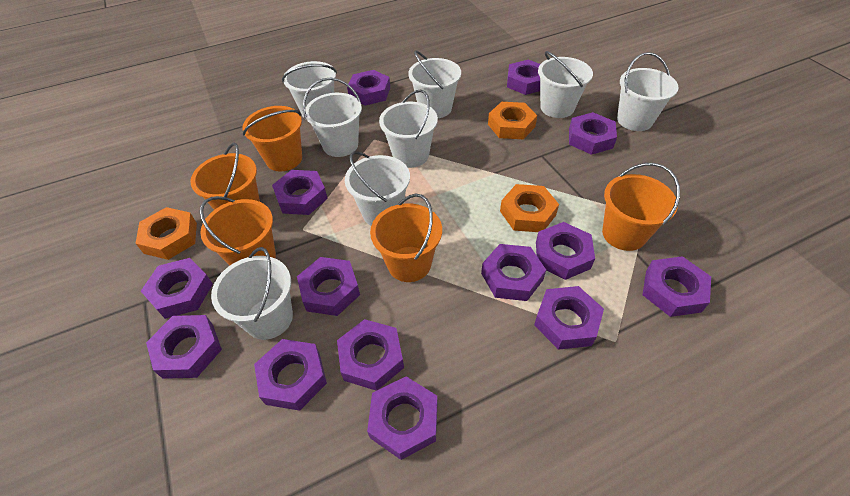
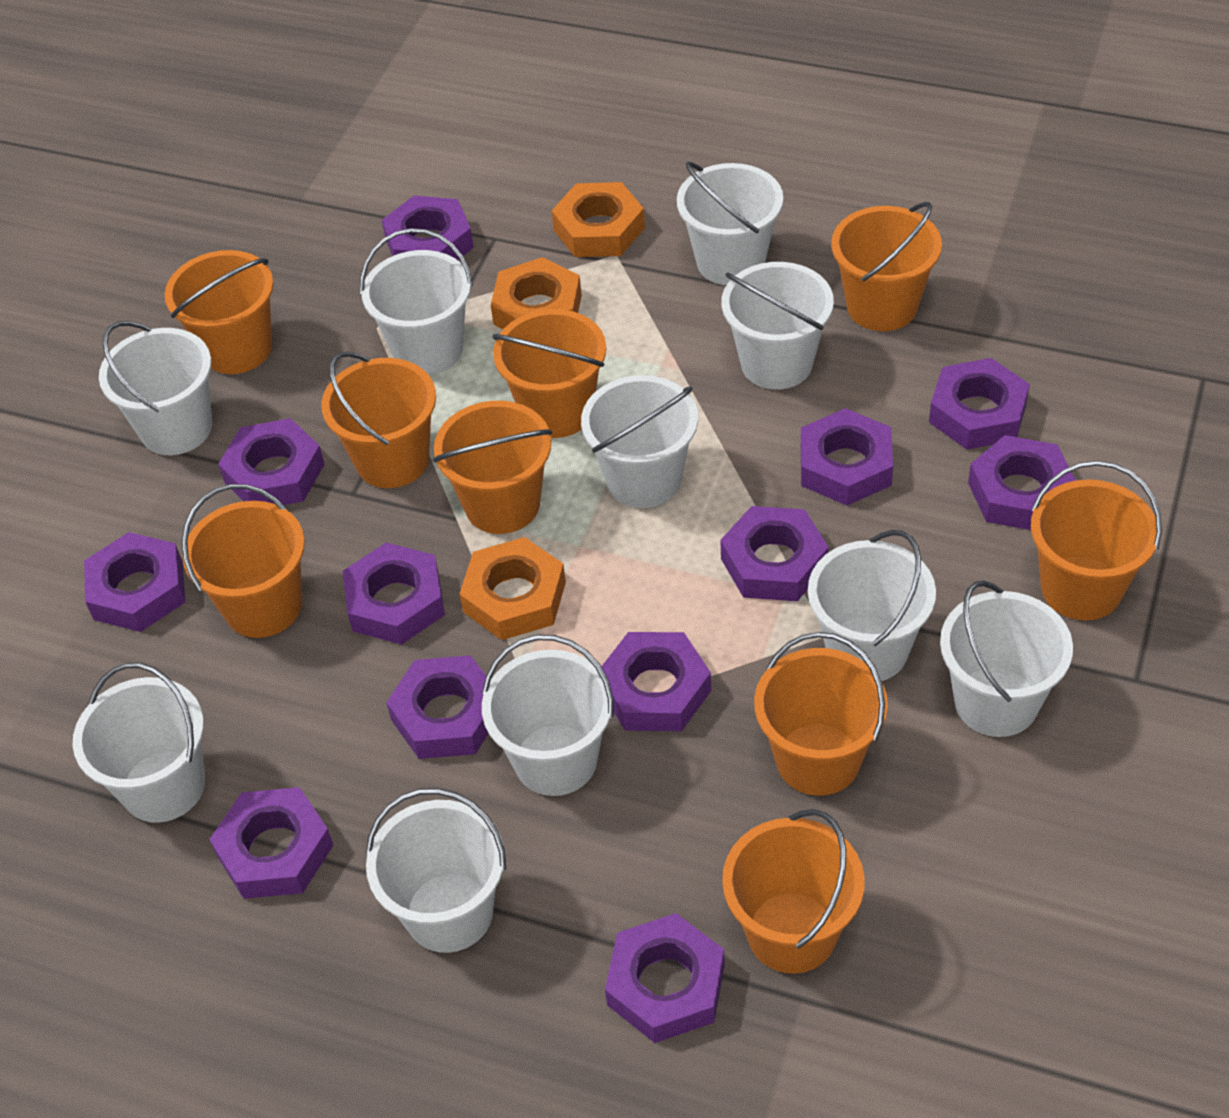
orange bucket: 5 -> 9
purple nut: 14 -> 12
white bucket: 8 -> 10

